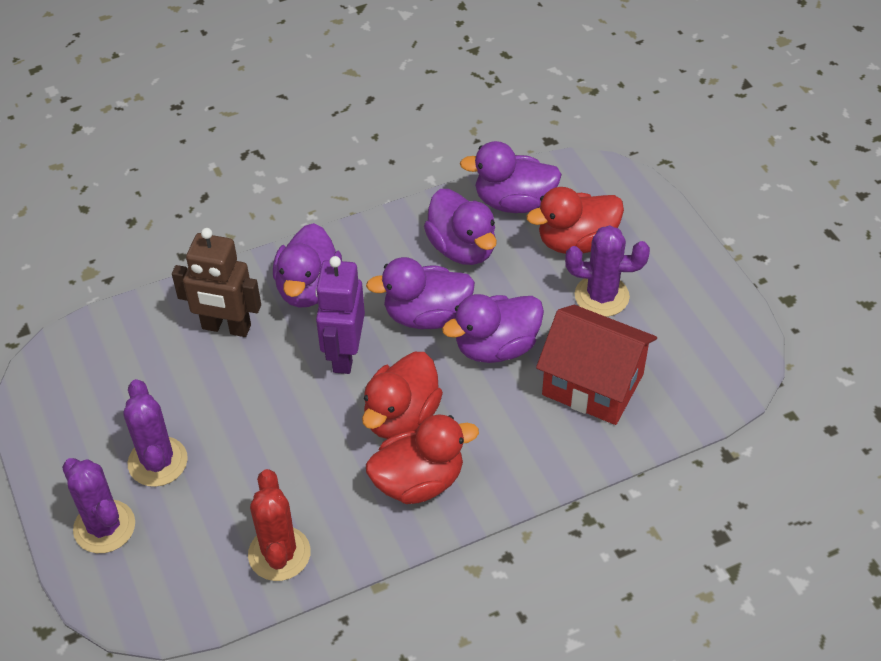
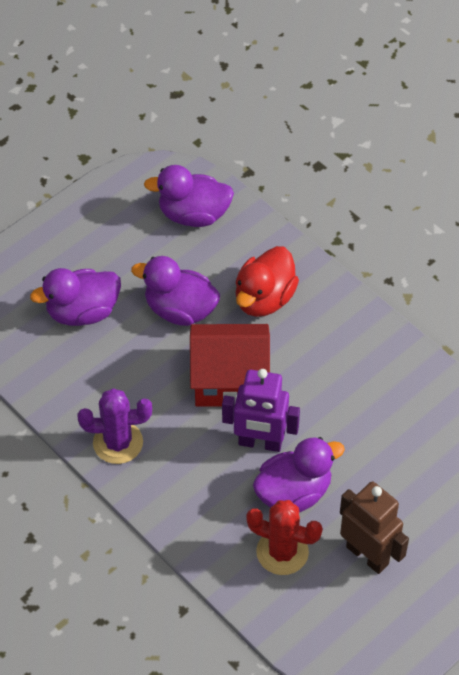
purple cactus: 3 -> 1
purple duck: 5 -> 4
red duck: 3 -> 1

